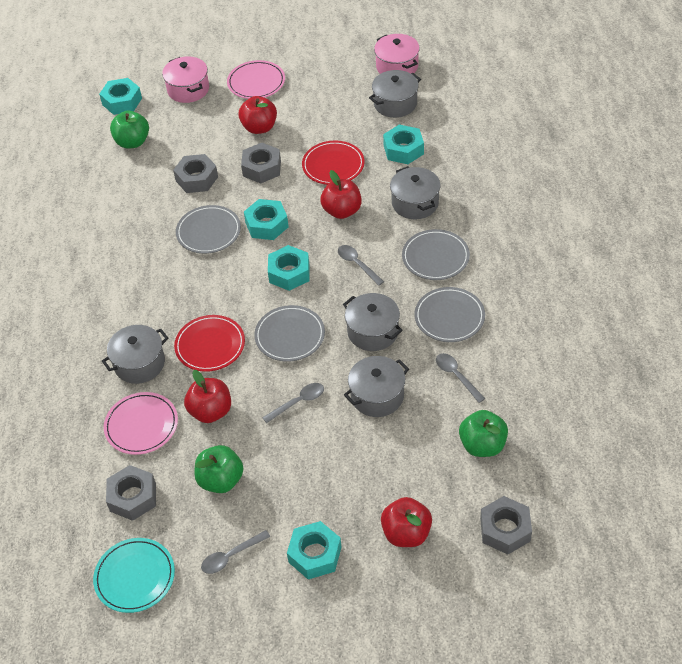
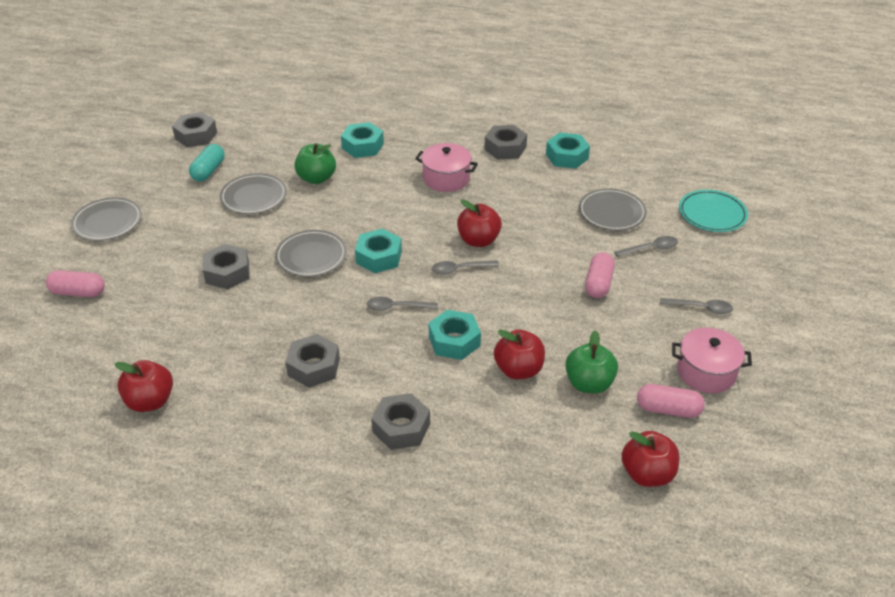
green apple: 3 -> 2
grey nut: 4 -> 5
grey pot: 5 -> 0
pink capsule: 0 -> 3
pink plate: 2 -> 0
red plate: 2 -> 0
turquoise capsule: 0 -> 1
turquoise nut: 5 -> 4

